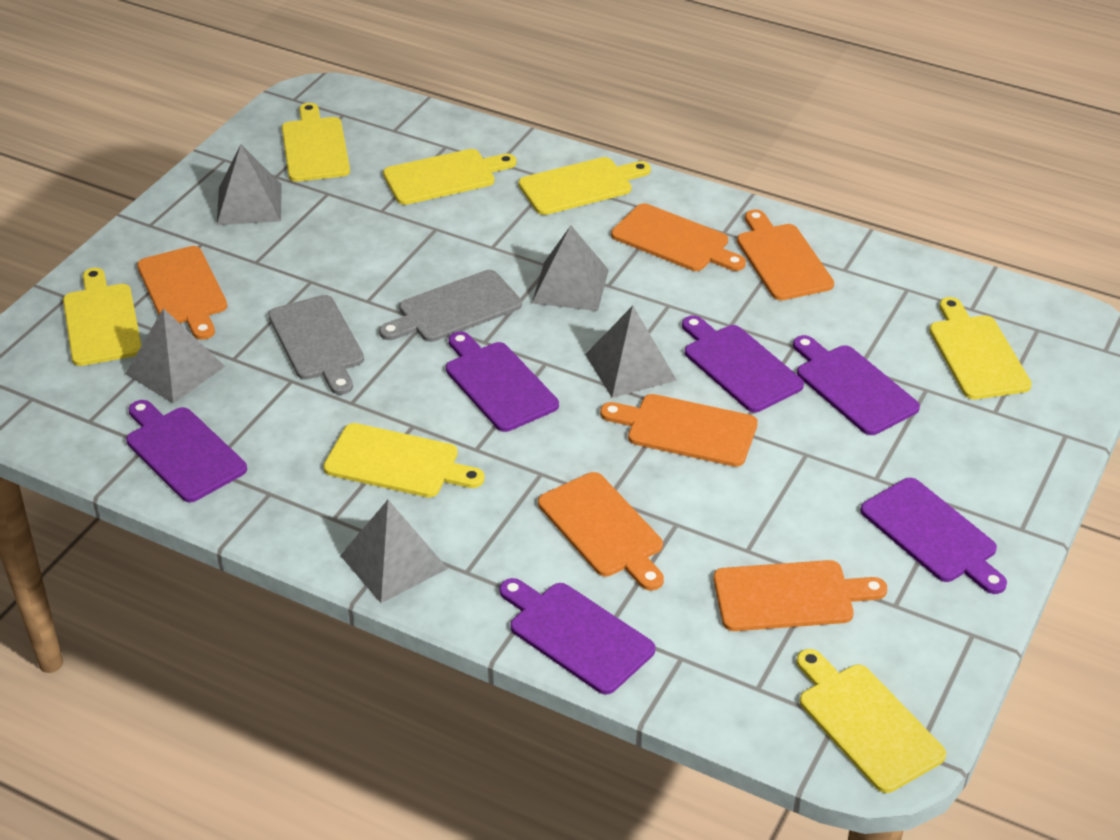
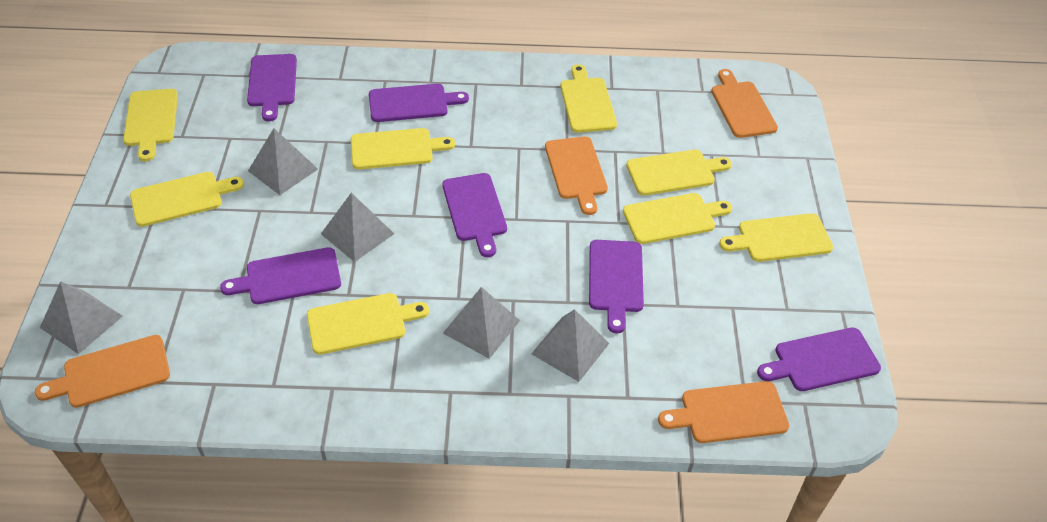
grey cutting board: 2 -> 0
orange cutting board: 6 -> 4
yellow cutting board: 7 -> 8

